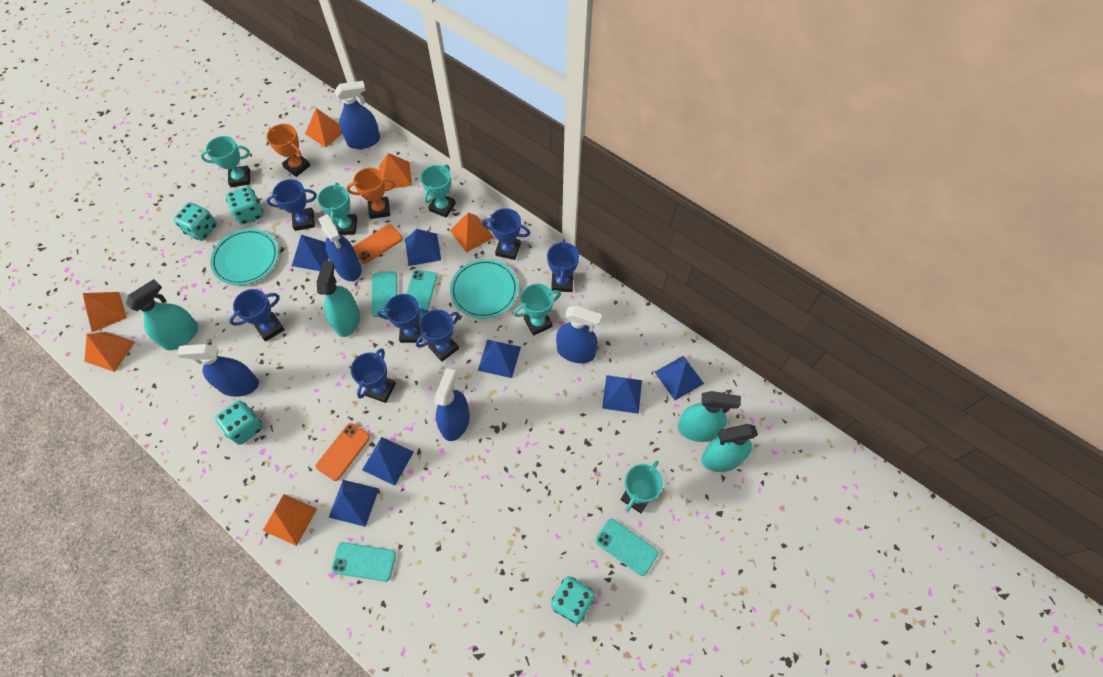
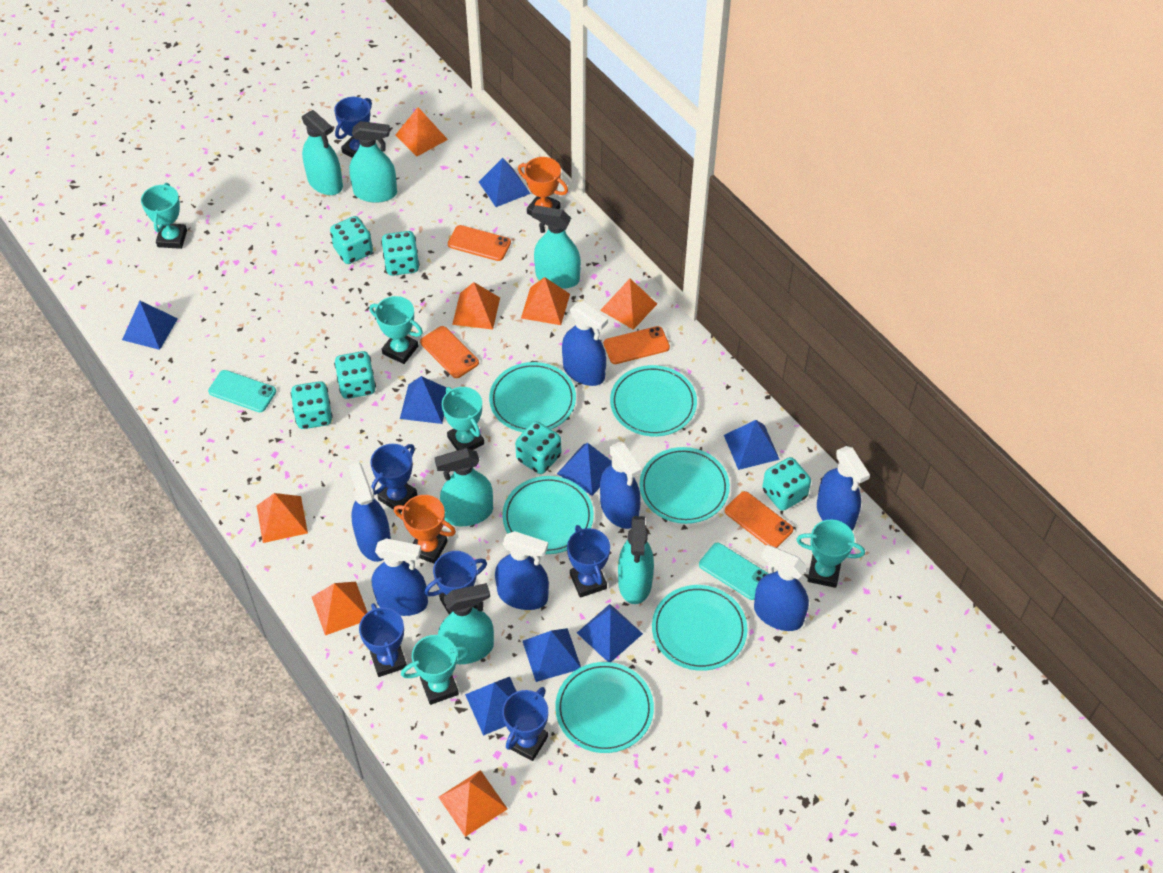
blue pyramid: 7 -> 8
blue spray bottle: 5 -> 7
blue trophy: 7 -> 6
orange phone: 2 -> 4
orange pyramid: 6 -> 7
turquoise dice: 4 -> 6
turquoise phone: 4 -> 2
turquoise plate: 2 -> 6
turquoise spray bottle: 4 -> 6

